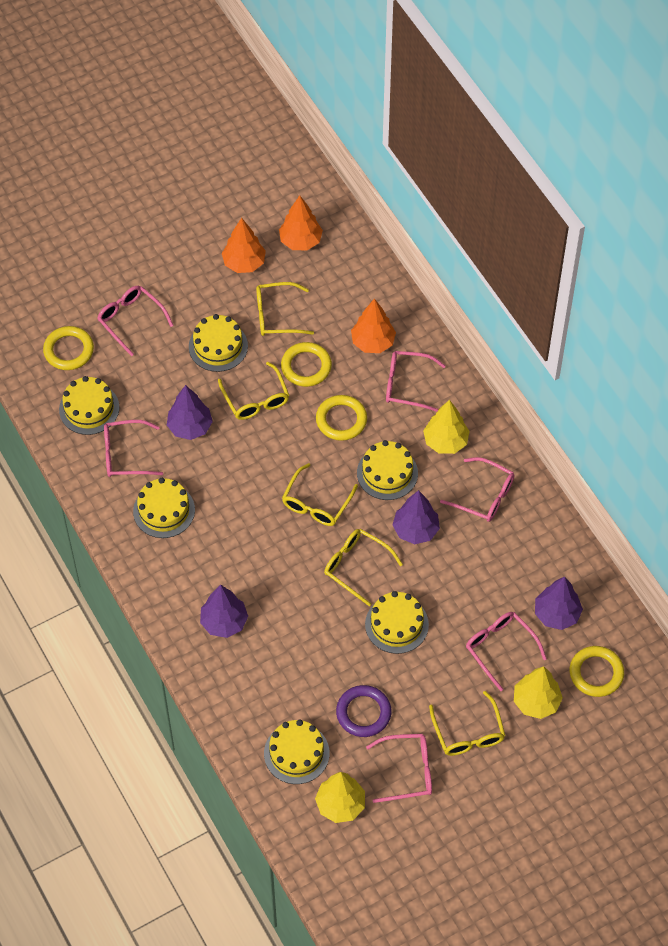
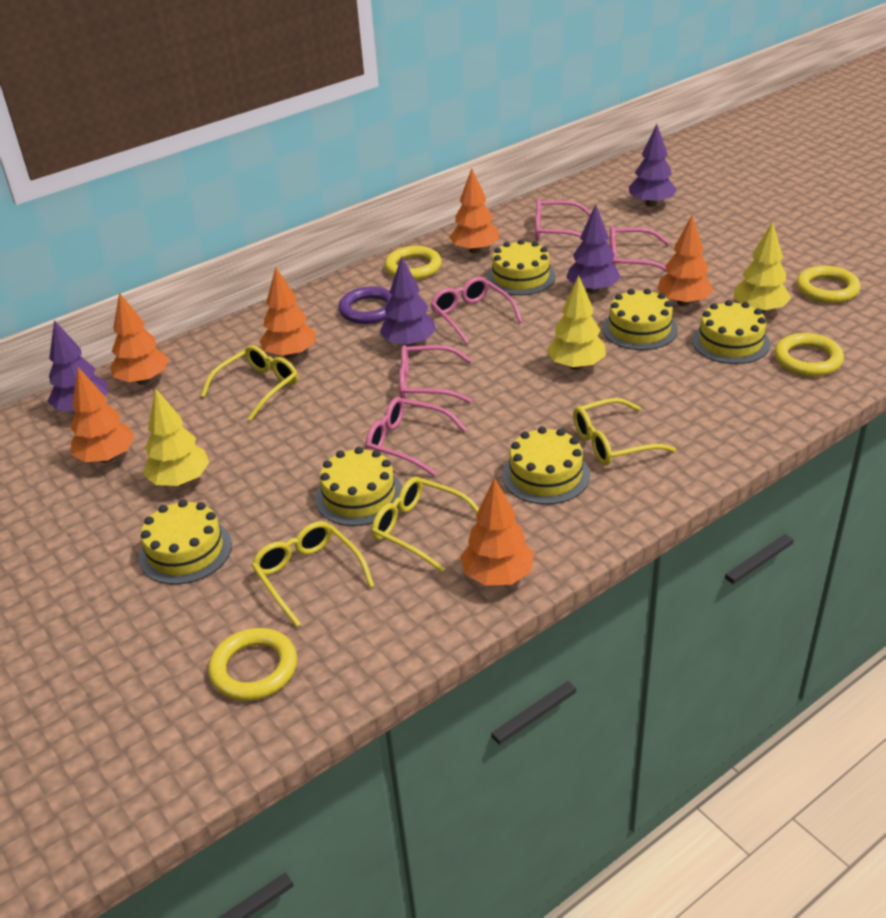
orange tree: 3 -> 6
pink glasses: 6 -> 5
yellow glasses: 5 -> 4

